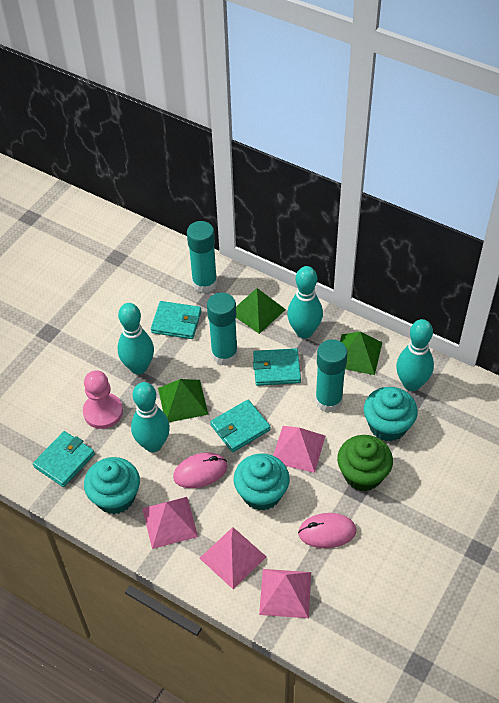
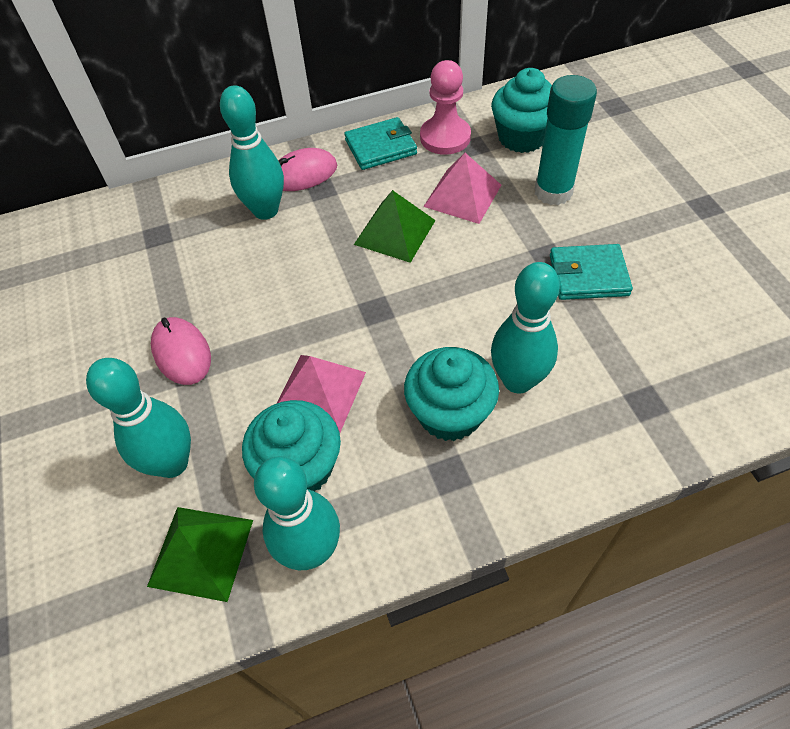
green cupcake: 1 -> 0
green pyramid: 3 -> 2
pink pyramid: 4 -> 2
turquoise glue stick: 3 -> 1
turquoise wallet: 4 -> 2

